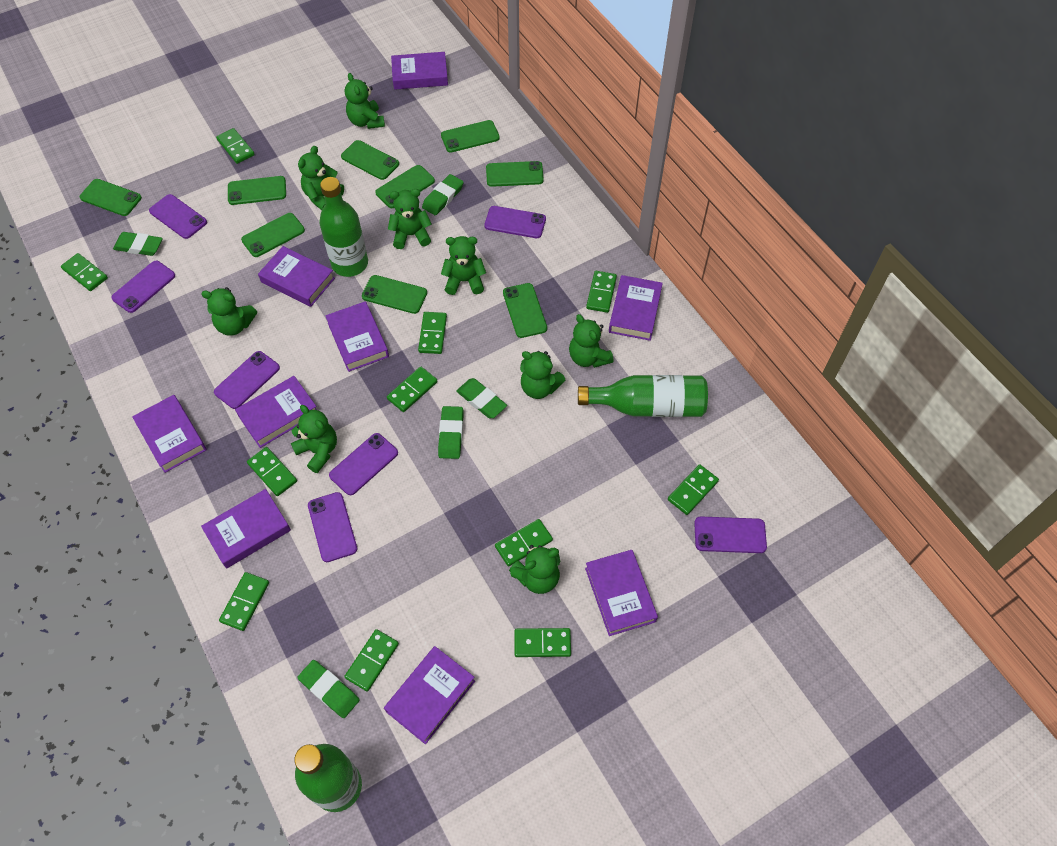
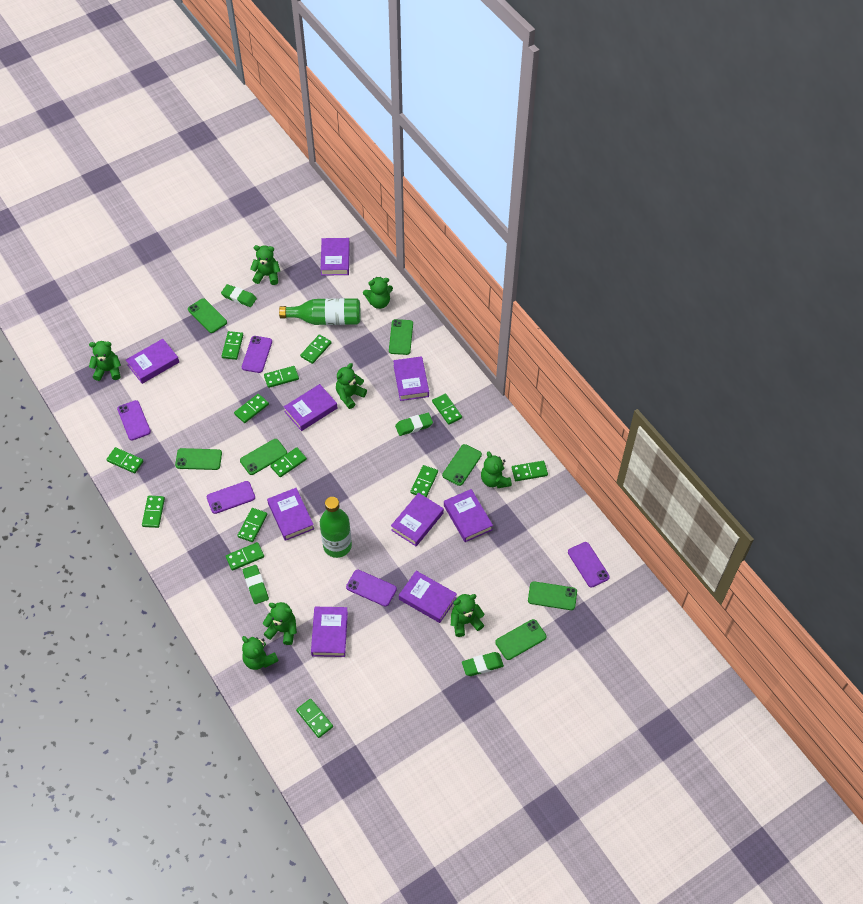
green bottle: 3 -> 2
green domino: 11 -> 13
green eraser: 5 -> 4
green phone: 9 -> 7
green teddy bear: 9 -> 8
purple phone: 7 -> 5

